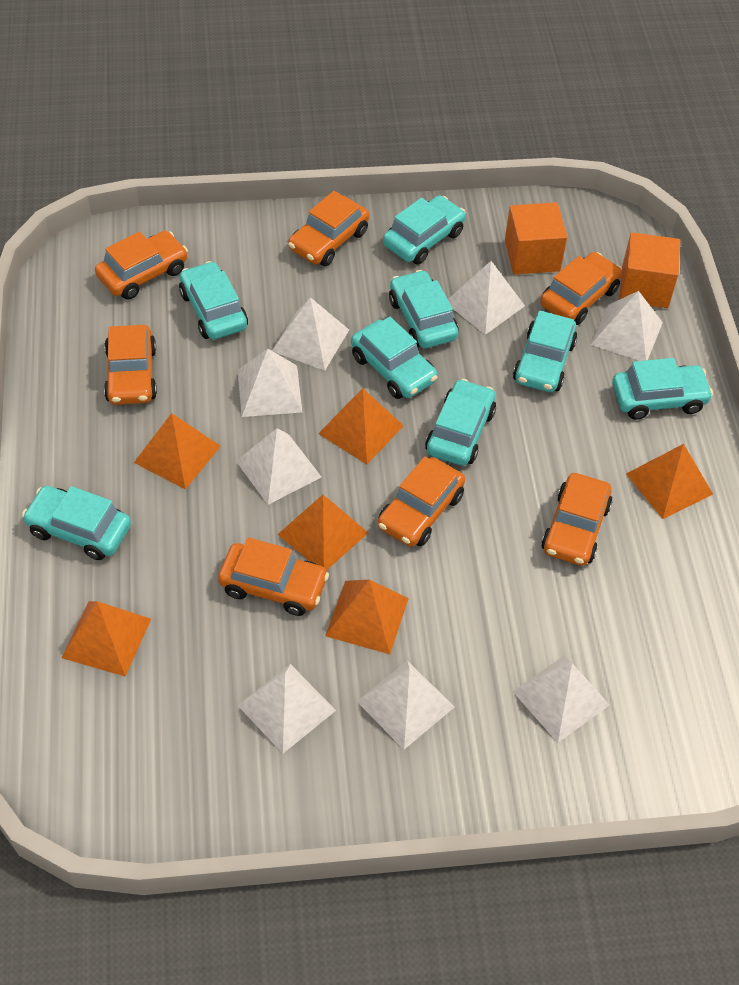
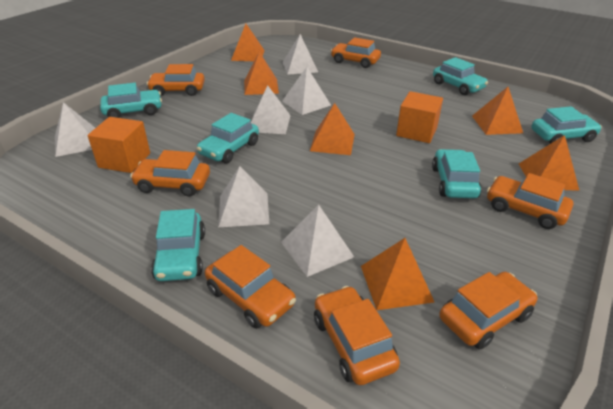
turquoise car: 8 -> 6
white pyramid: 8 -> 6

